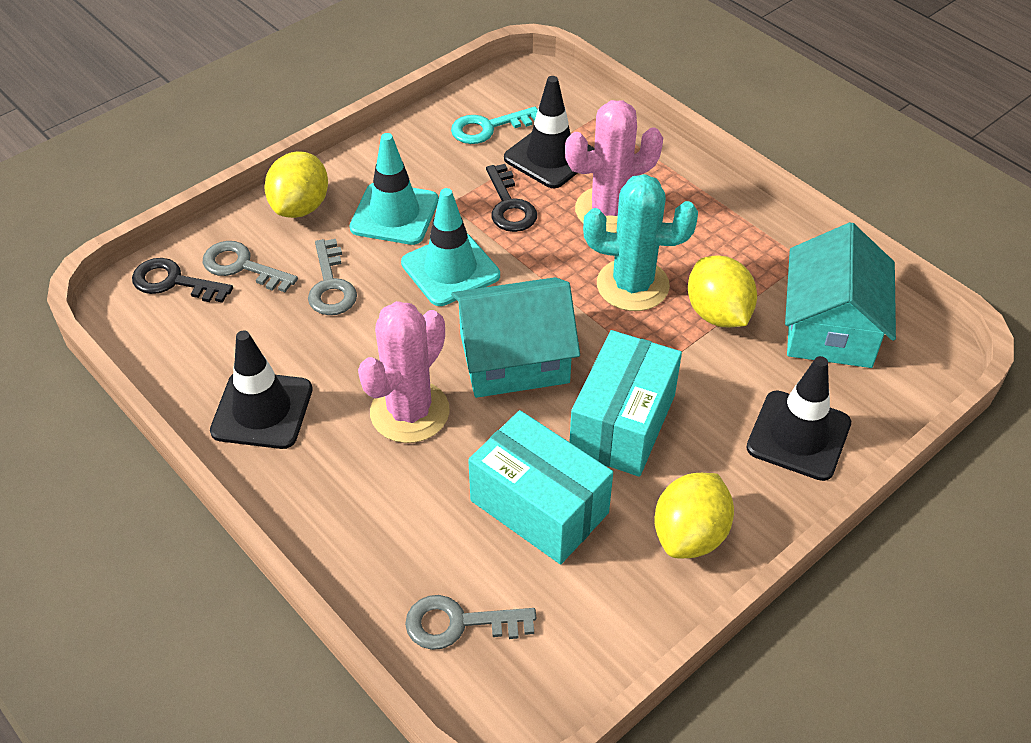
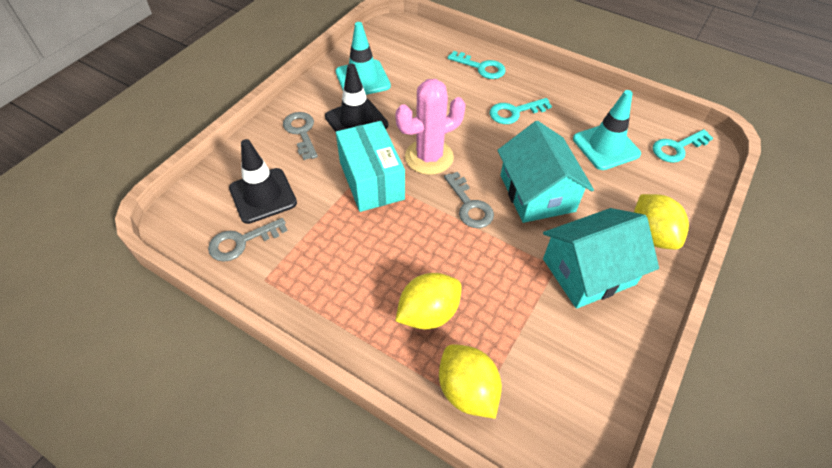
black key: 2 -> 0
black traffic cone: 3 -> 2
pink cactus: 2 -> 1
turquoise box: 2 -> 1
turquoise cactus: 1 -> 0
turquoise key: 1 -> 3

